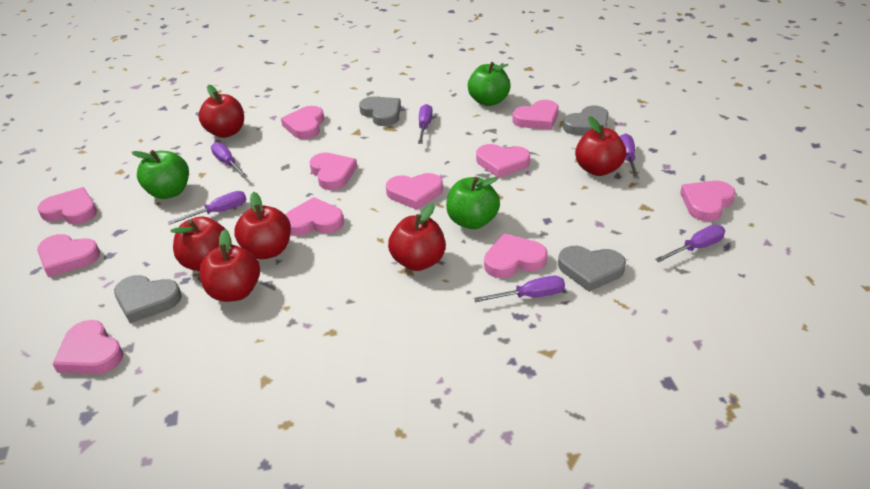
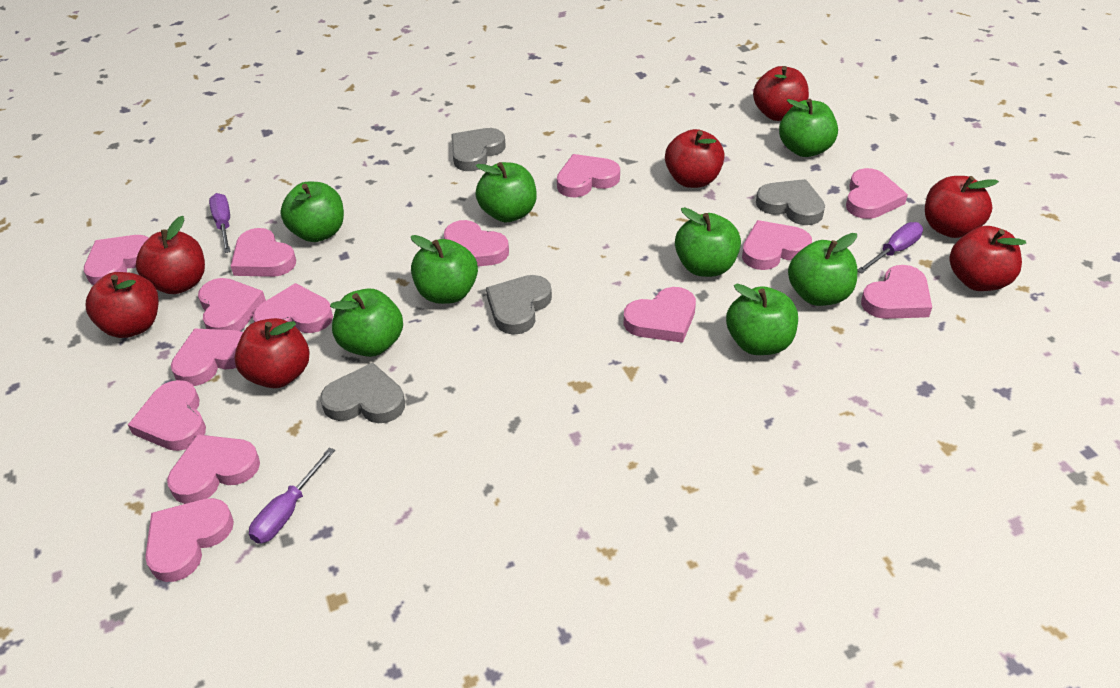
green apple: 3 -> 8
pink heart: 11 -> 14
purple screwdriver: 6 -> 3
red apple: 6 -> 7

